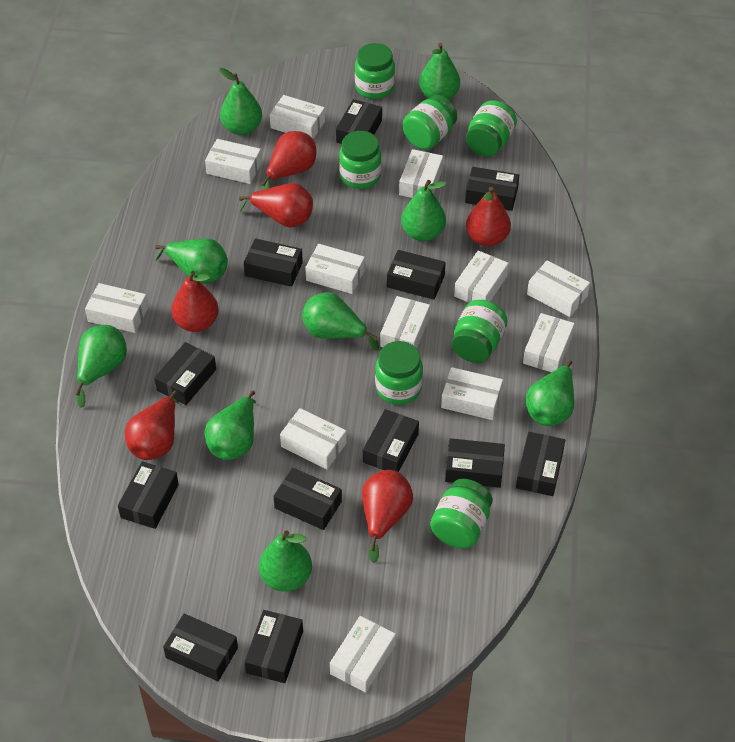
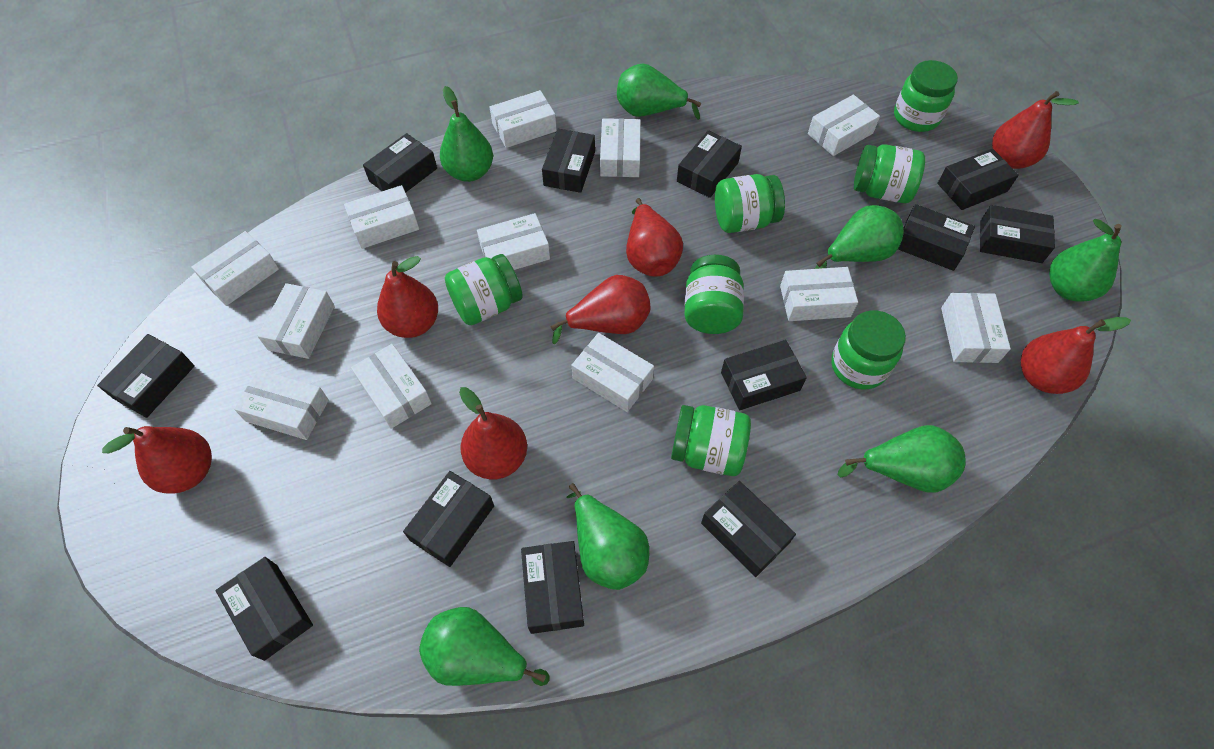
green pear: 9 -> 7
red pear: 6 -> 7

